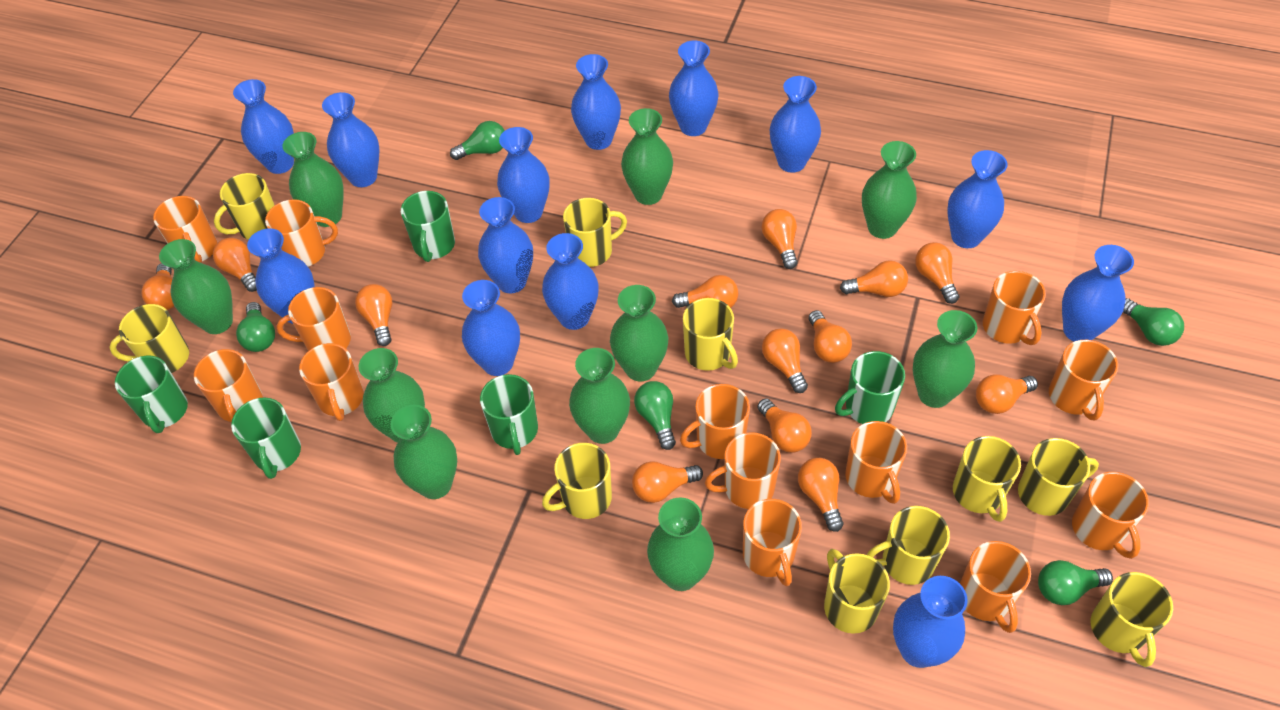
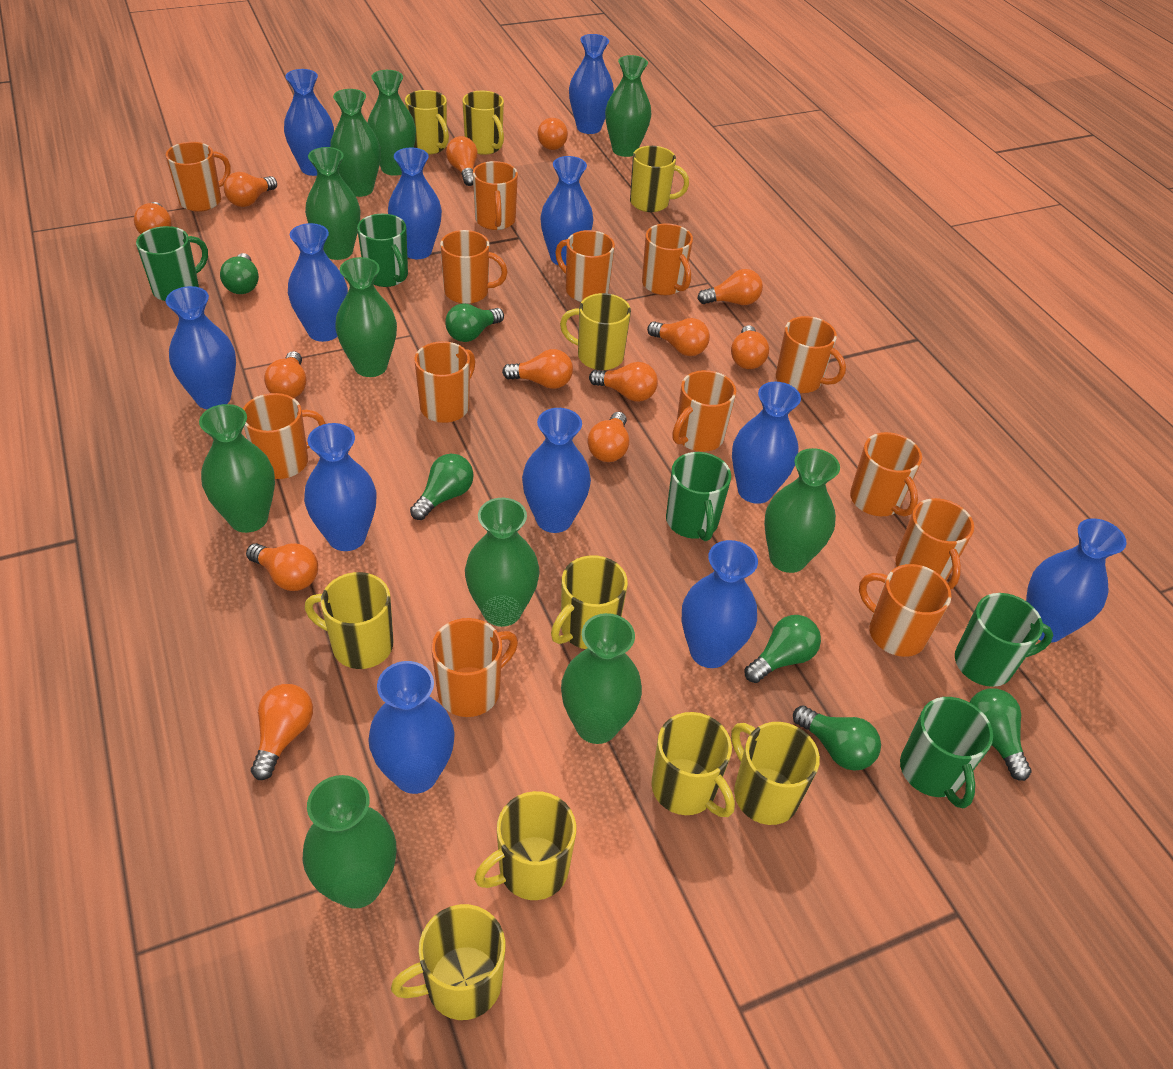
blue vase: 13 -> 12
green light bulb: 5 -> 6

